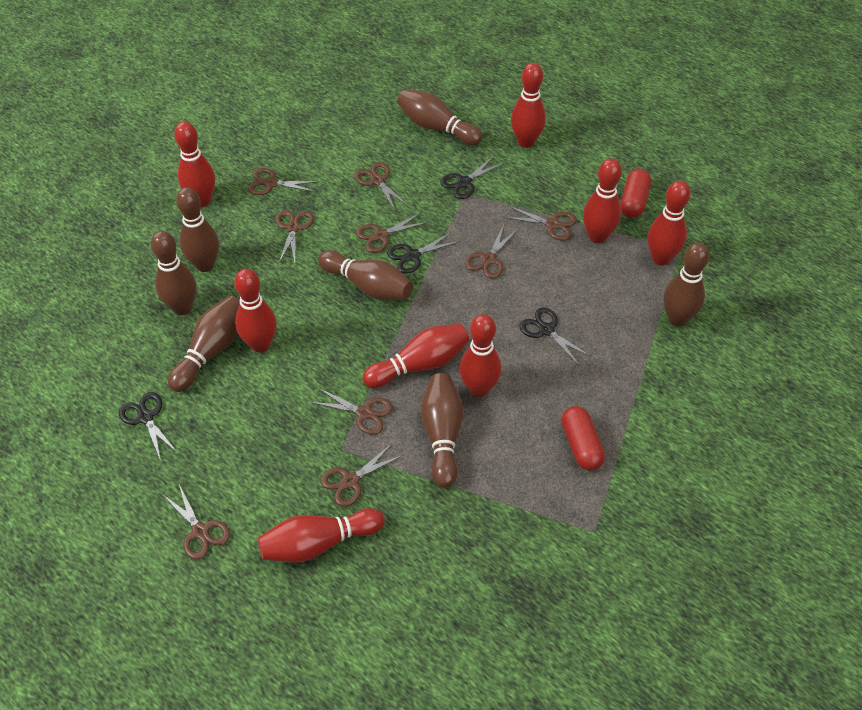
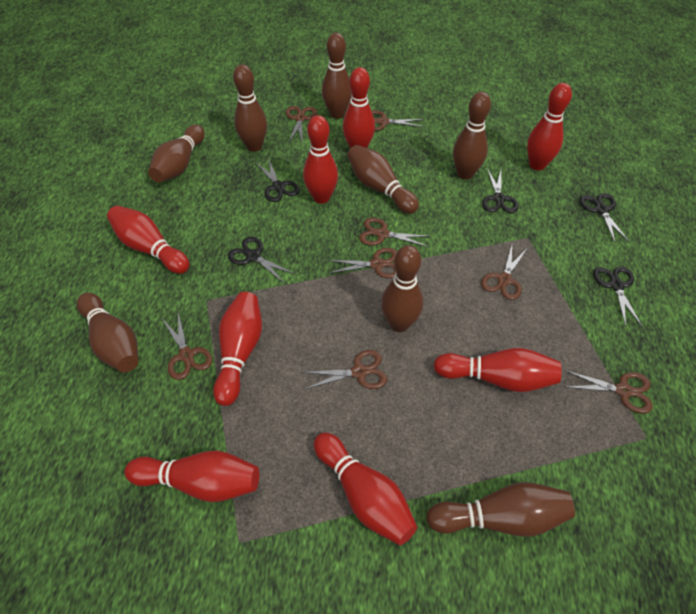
black scissors: 4 -> 5
brown bowling pin: 7 -> 8
brown scissors: 9 -> 8
red capsule: 2 -> 0

